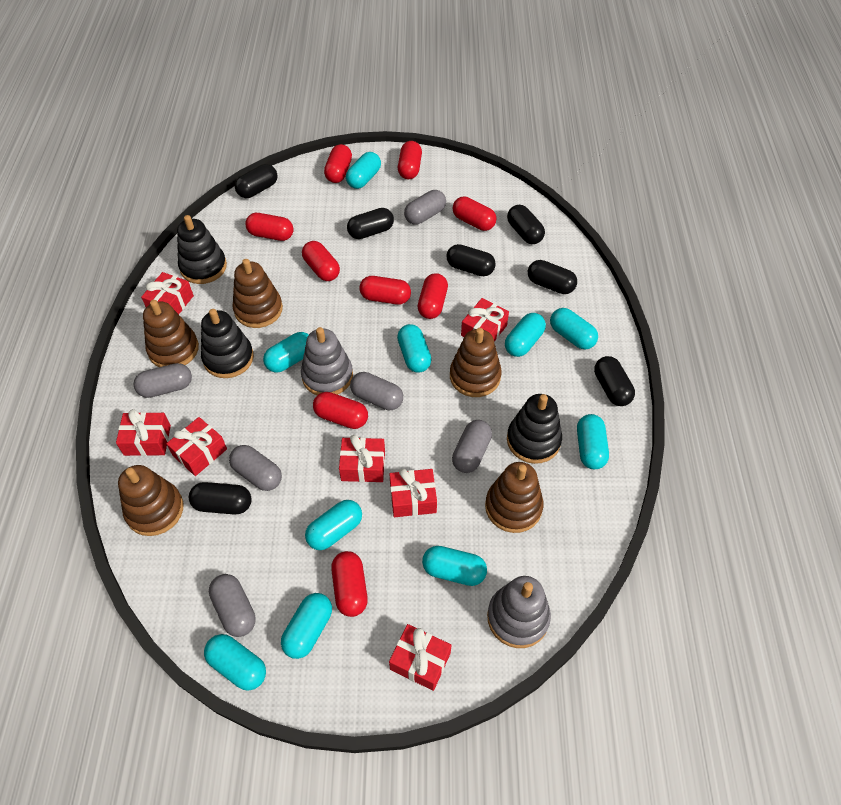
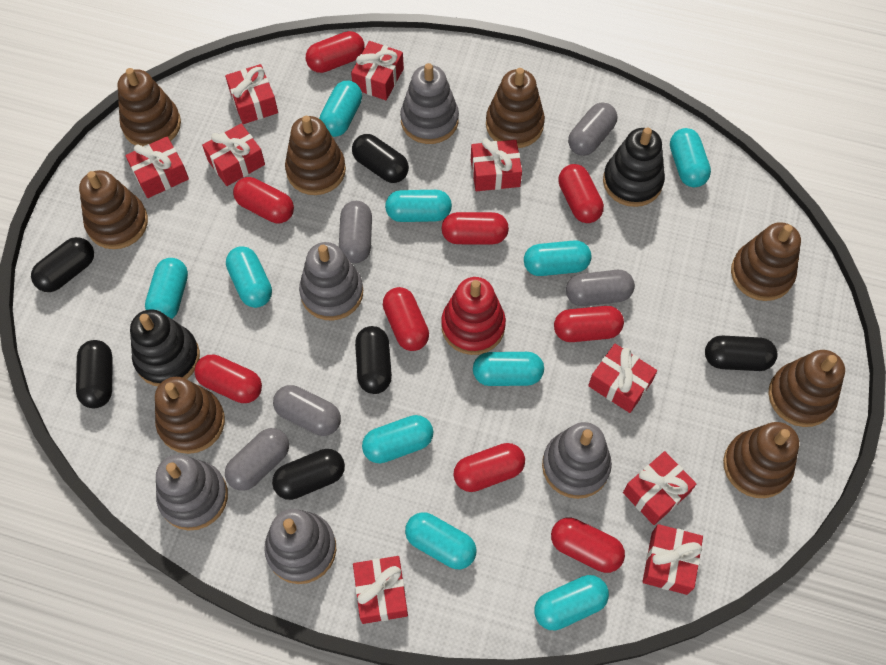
black capsule: 7 -> 6
black stacking toy: 3 -> 2
brown stacking toy: 5 -> 8
grey capsule: 6 -> 5
grey stacking toy: 2 -> 5
red gift: 7 -> 9
red stacking toy: 0 -> 1

